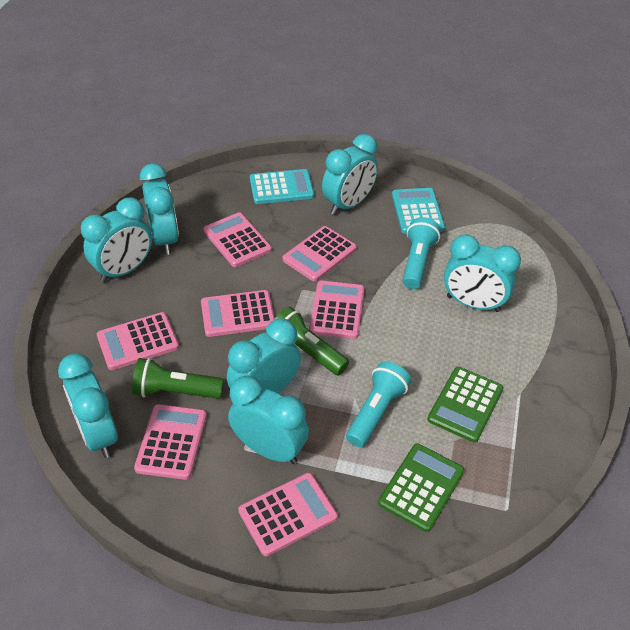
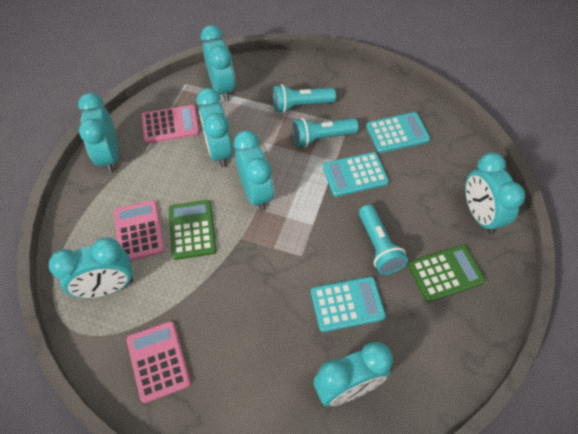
green flashlight: 2 -> 0
pink calculator: 7 -> 3
turquoise calculator: 2 -> 3
turquoise flashlight: 2 -> 3

